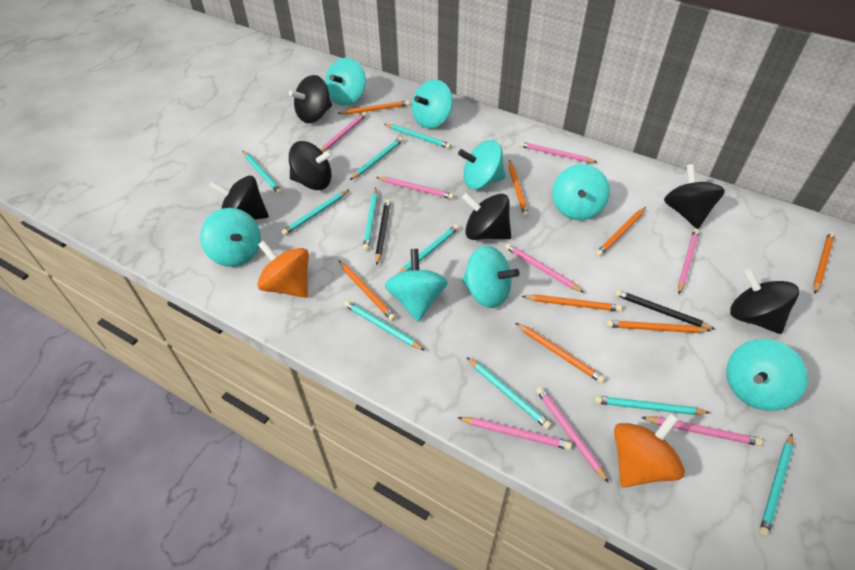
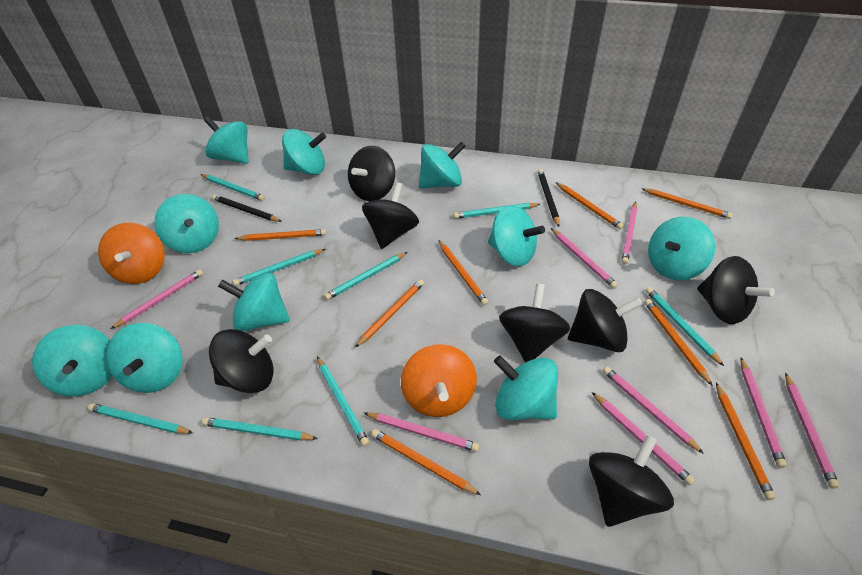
black spinning top: 6 -> 7
turquoise pencil: 10 -> 8
turquoise spinning top: 8 -> 10

